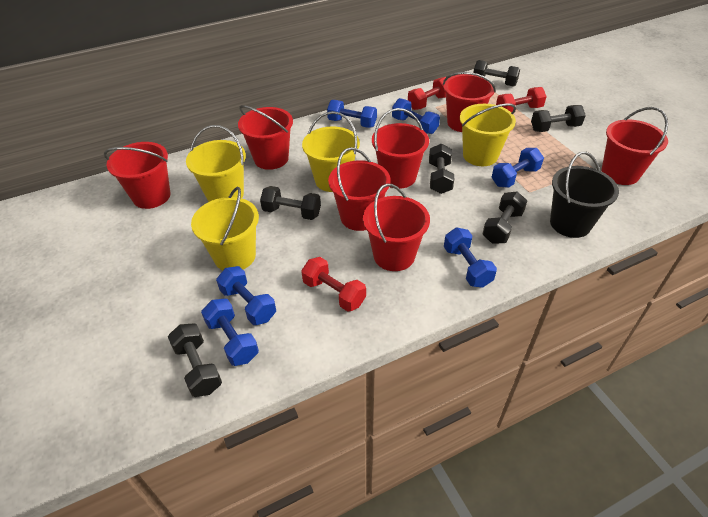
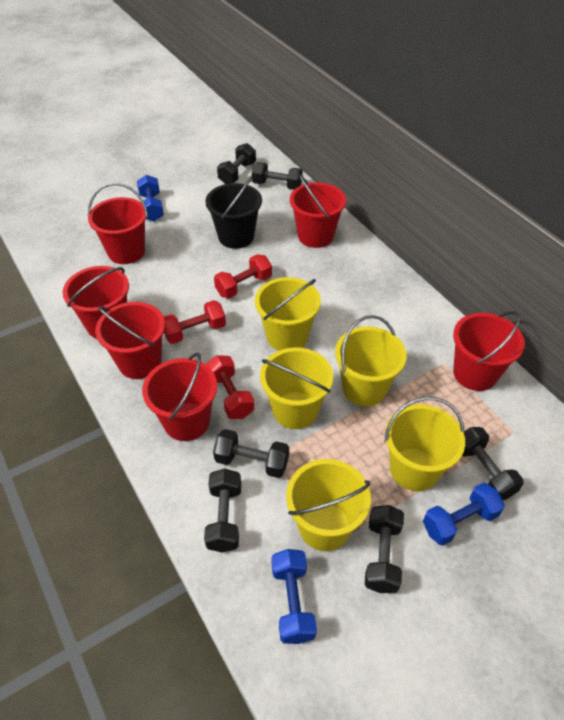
blue dumbbell: 6 -> 3
red bucket: 7 -> 6
yellow bucket: 4 -> 5

